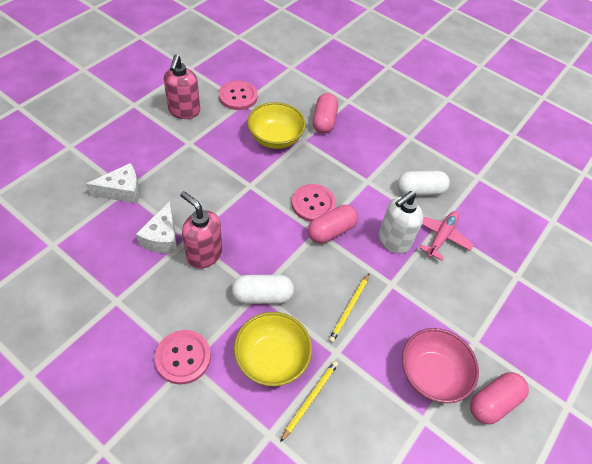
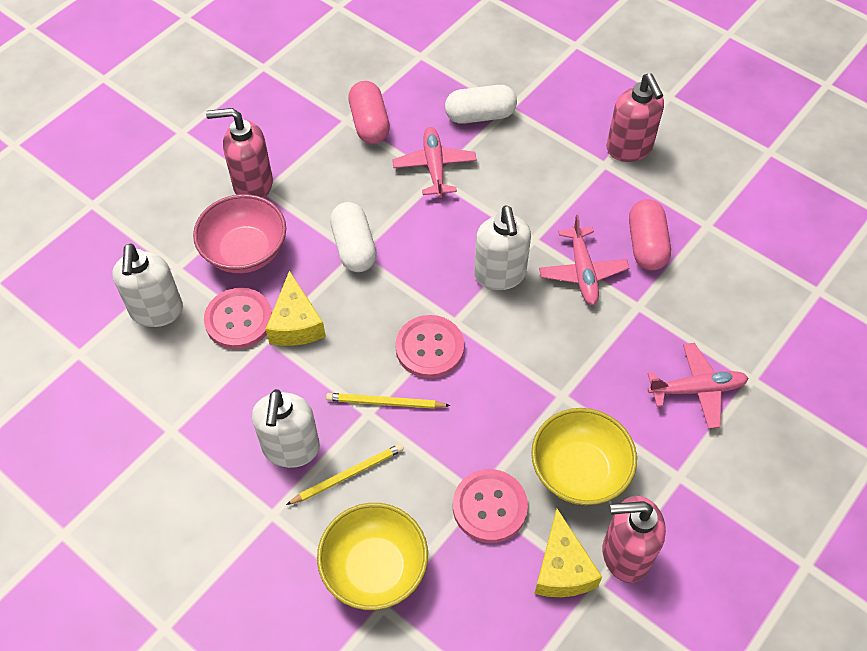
pink capsule: 3 -> 2
pink plane: 1 -> 3
pink soap dispenser: 2 -> 3
white cheese: 2 -> 0
white soap dispenser: 1 -> 3
yellow cheese: 0 -> 2

